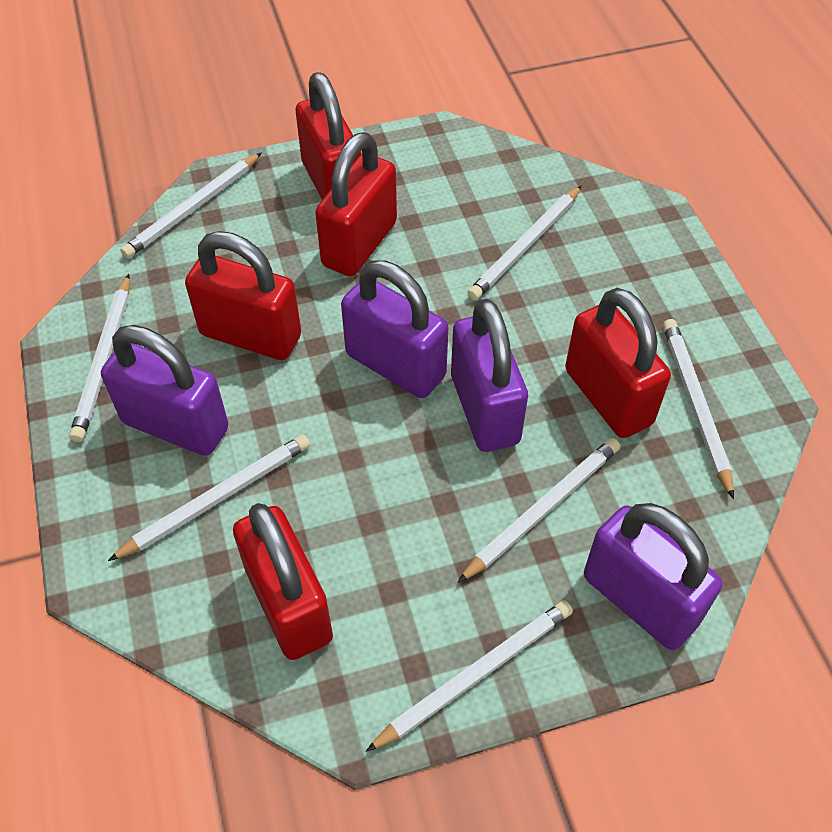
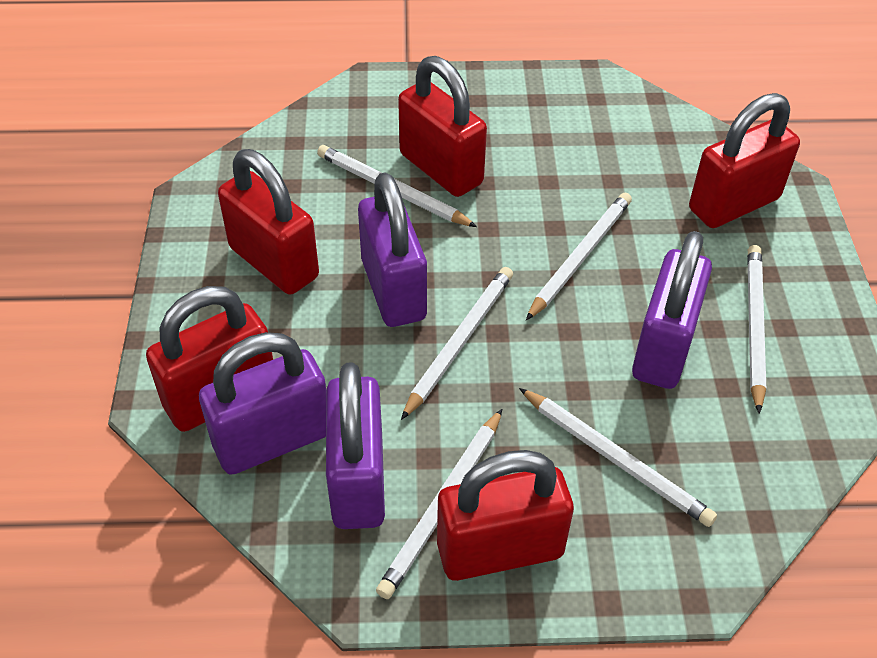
white pencil: 7 -> 6

